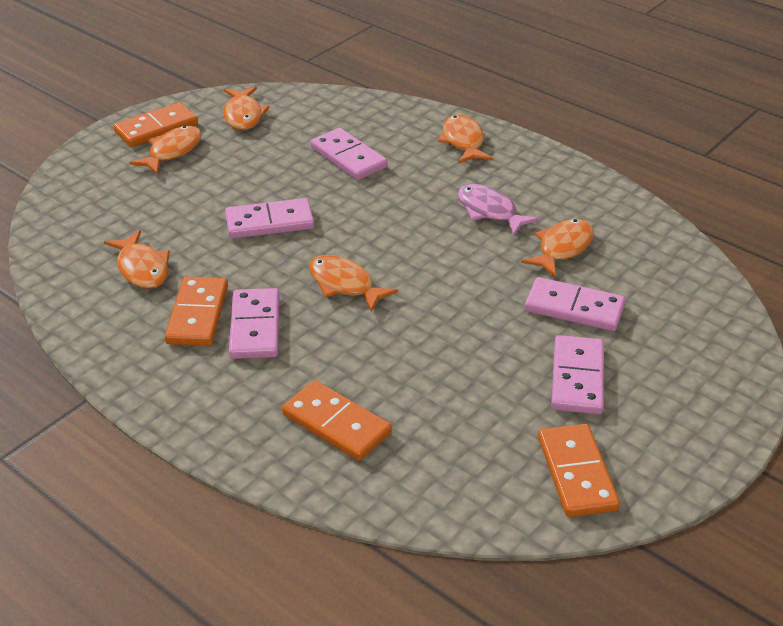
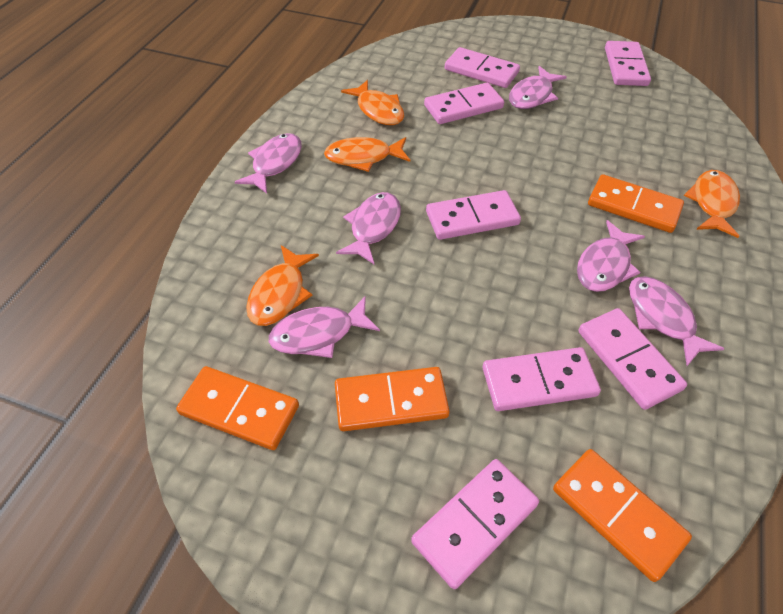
orange fish: 6 -> 4
pink domino: 5 -> 7
pink fish: 1 -> 6

